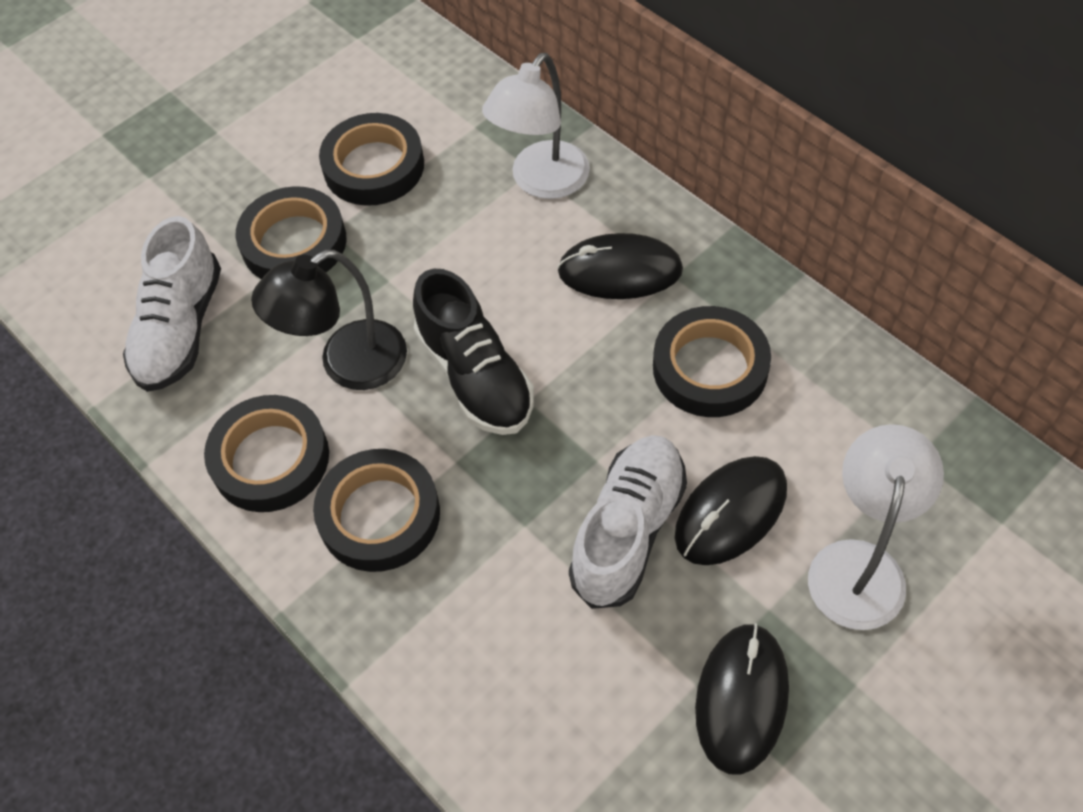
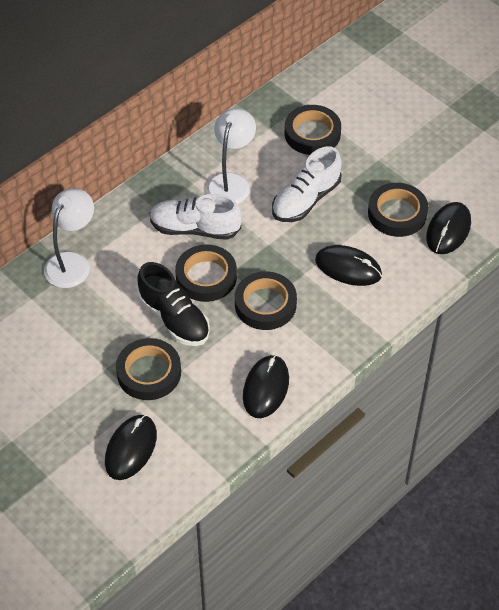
black lamp: 1 -> 0
black mouse: 3 -> 4

